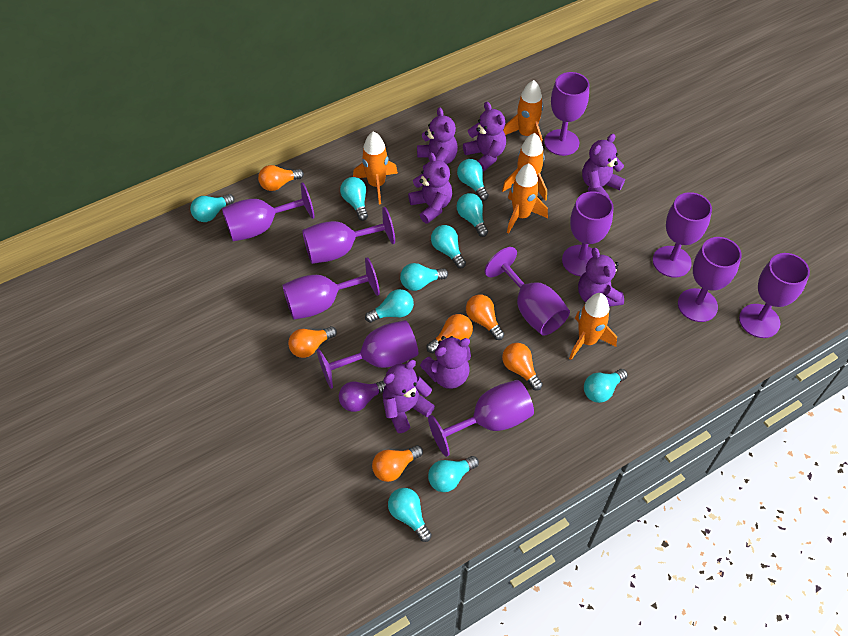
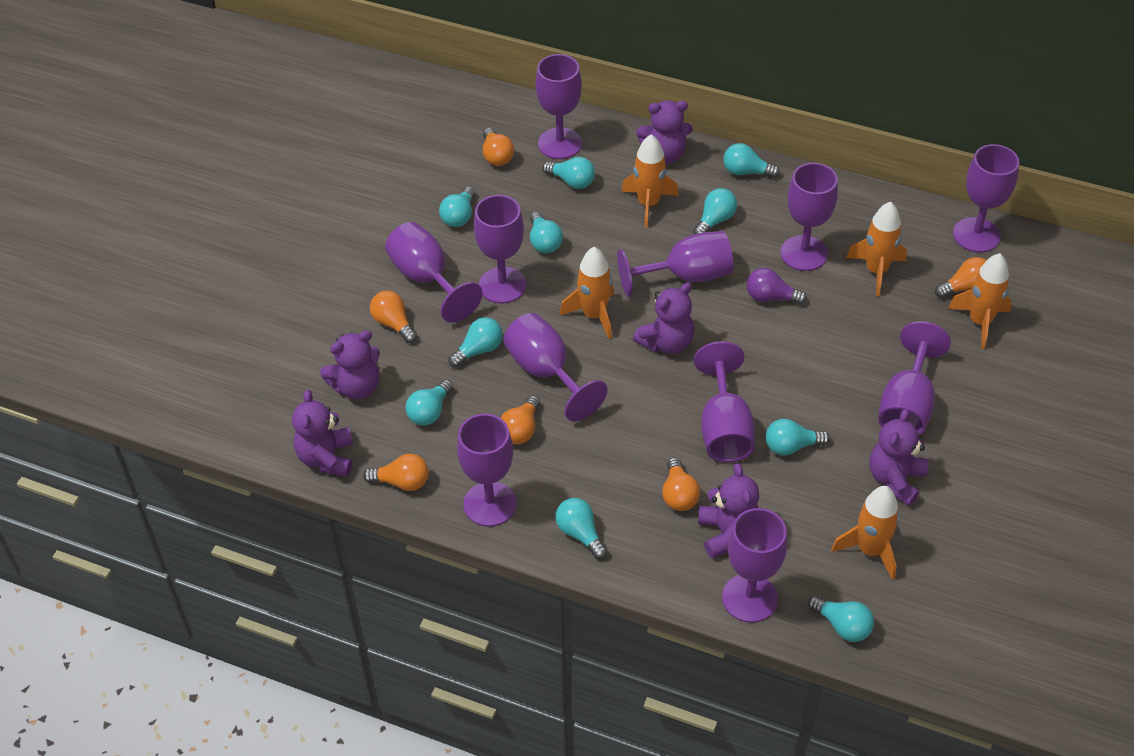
purple teddy bear: 7 -> 6

